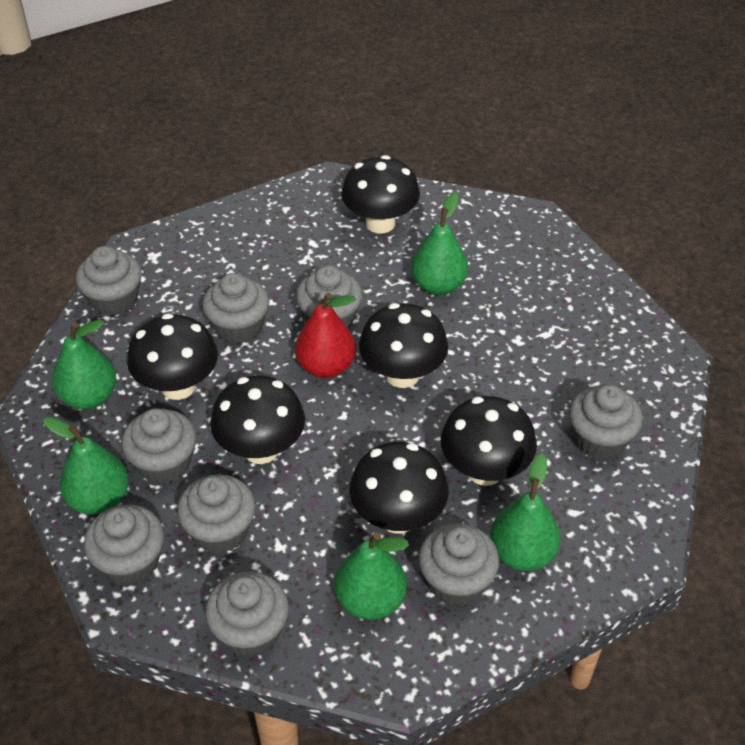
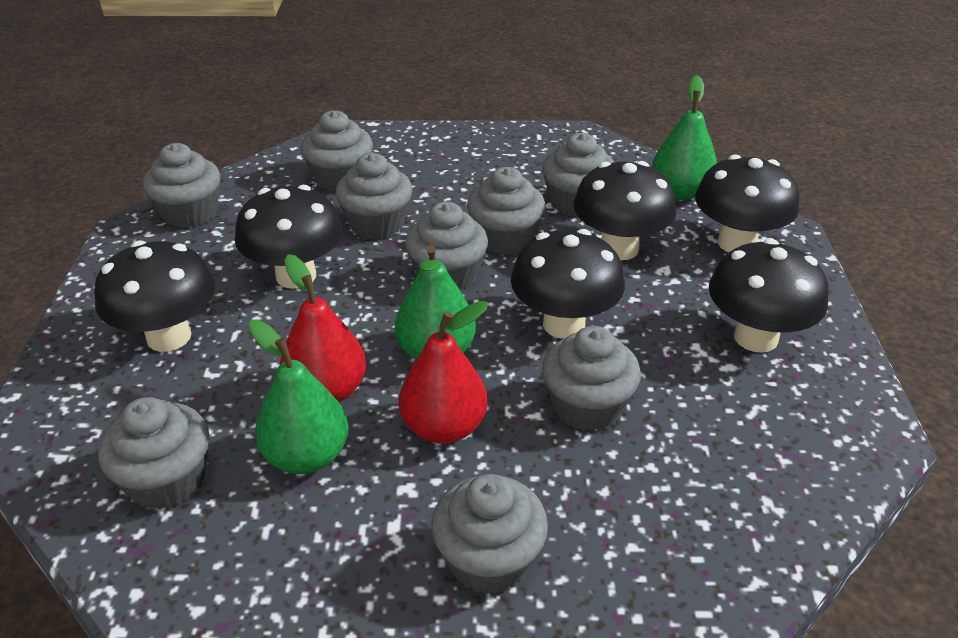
green pear: 5 -> 3
red pear: 1 -> 2

